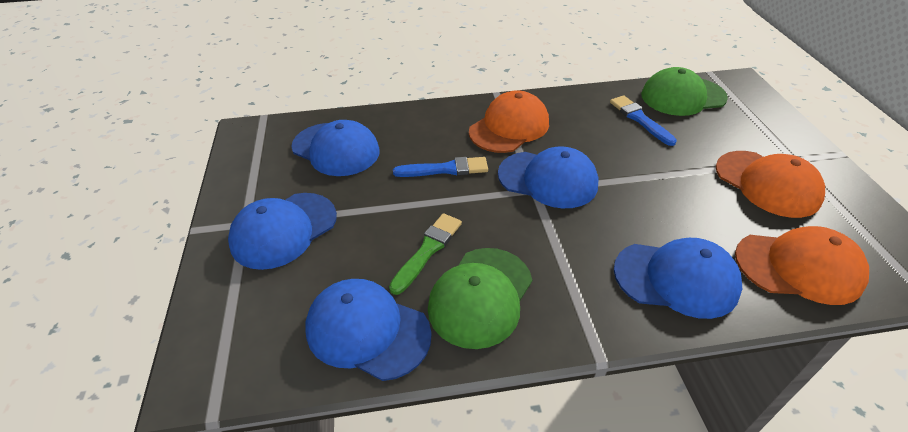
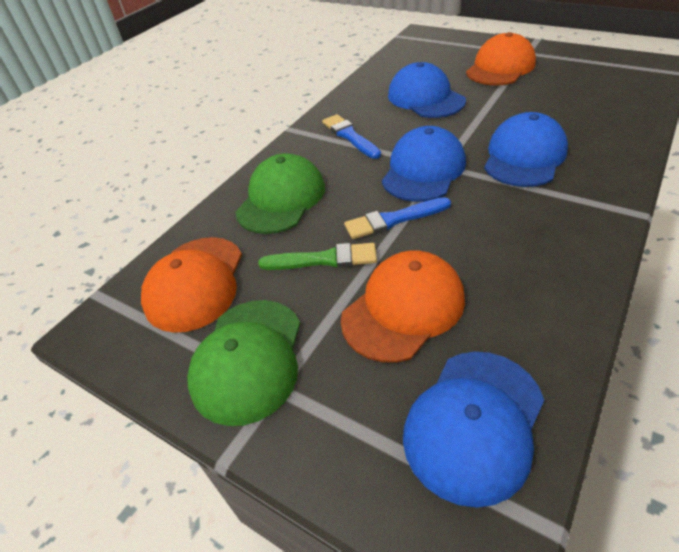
blue cap: 5 -> 4

